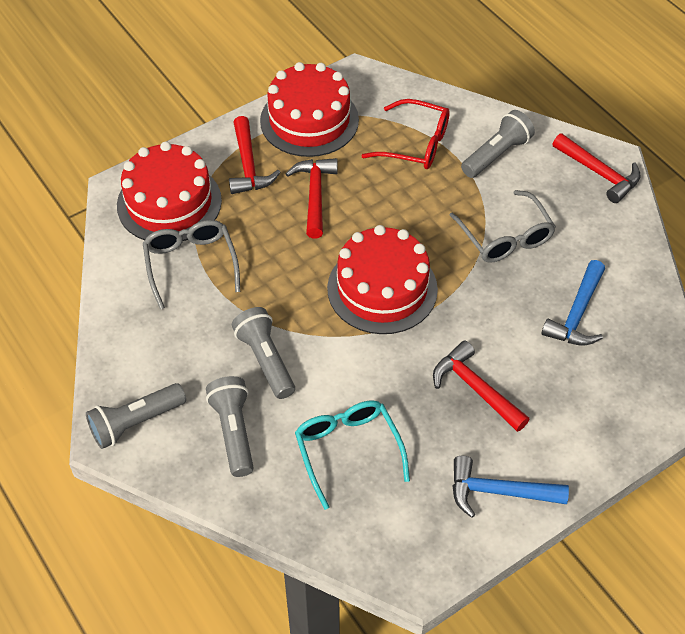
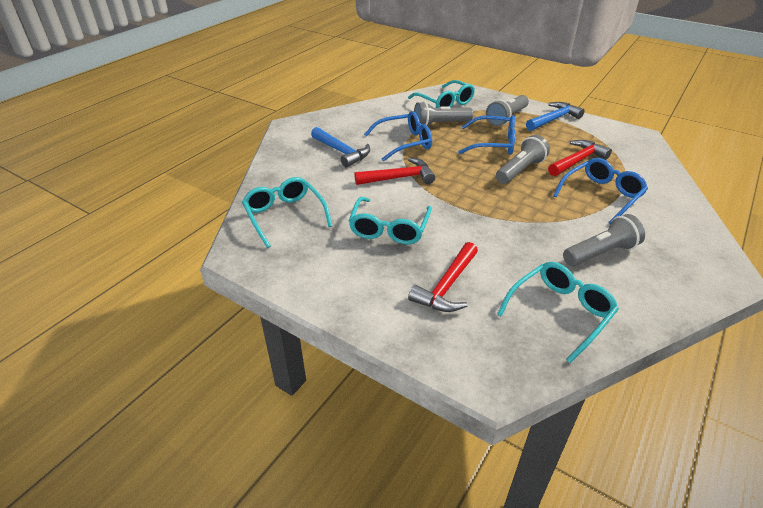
blue glasses: 0 -> 3
grey glasses: 2 -> 0
red cake: 3 -> 0
red glasses: 1 -> 0
red hammer: 4 -> 3
turquoise glasses: 1 -> 4

